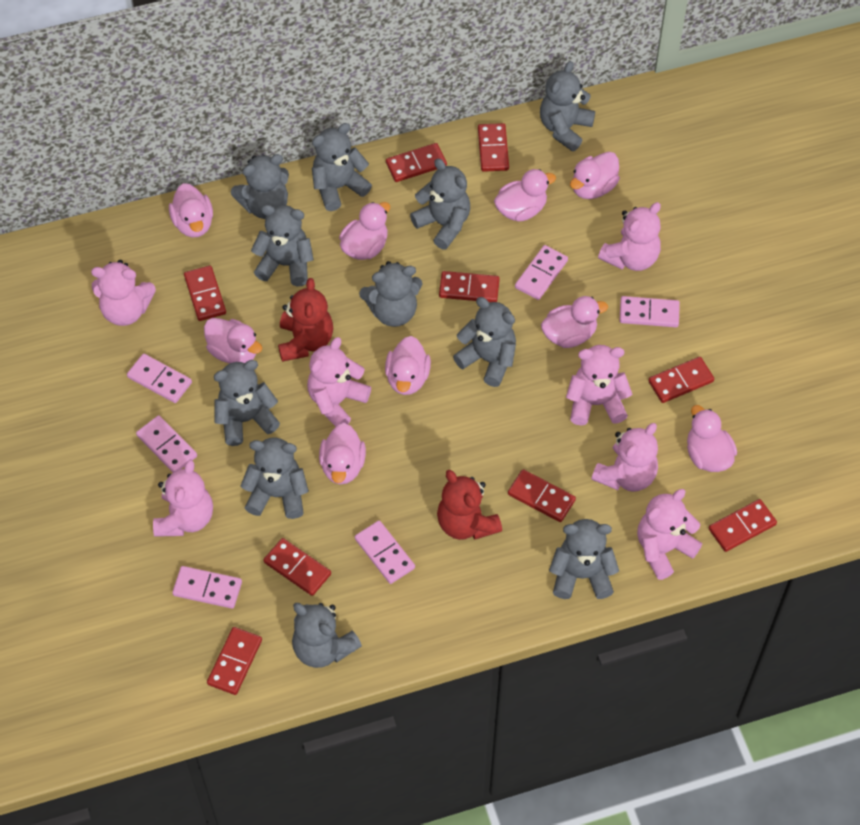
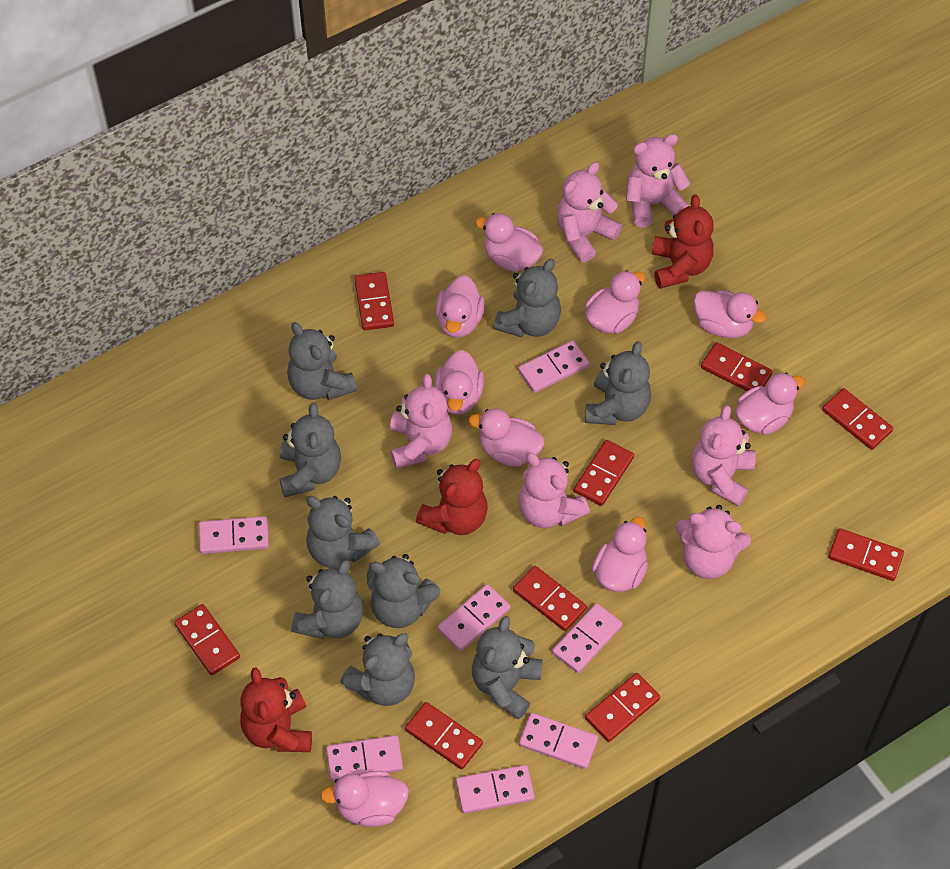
grey teddy bear: 11 -> 9
pink domino: 6 -> 7
pink teddy bear: 7 -> 6
red teddy bear: 2 -> 3

